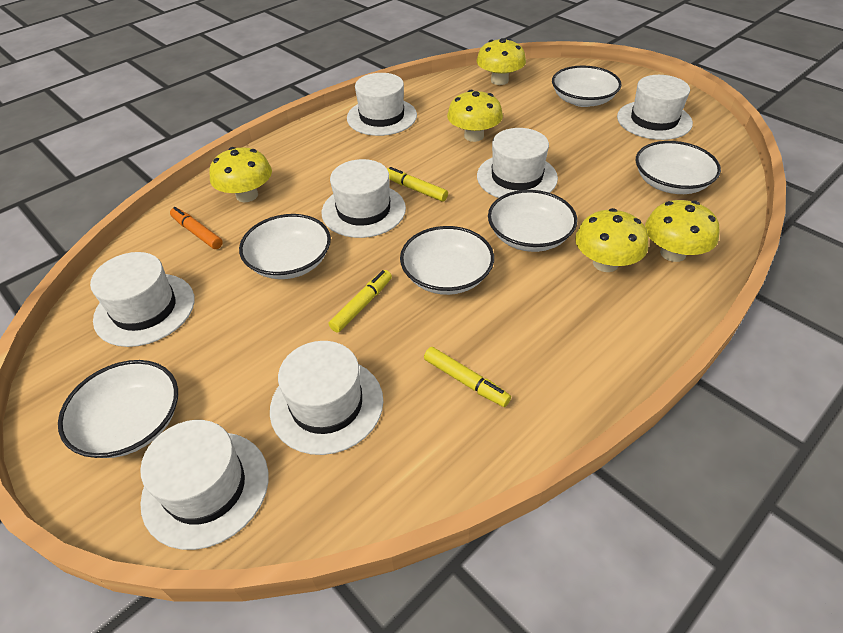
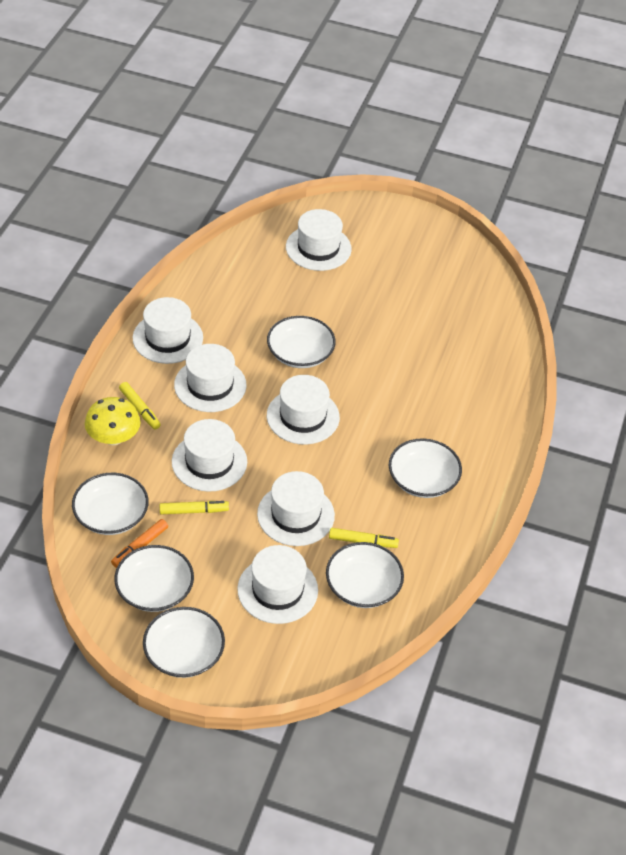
yellow mushroom: 5 -> 1

